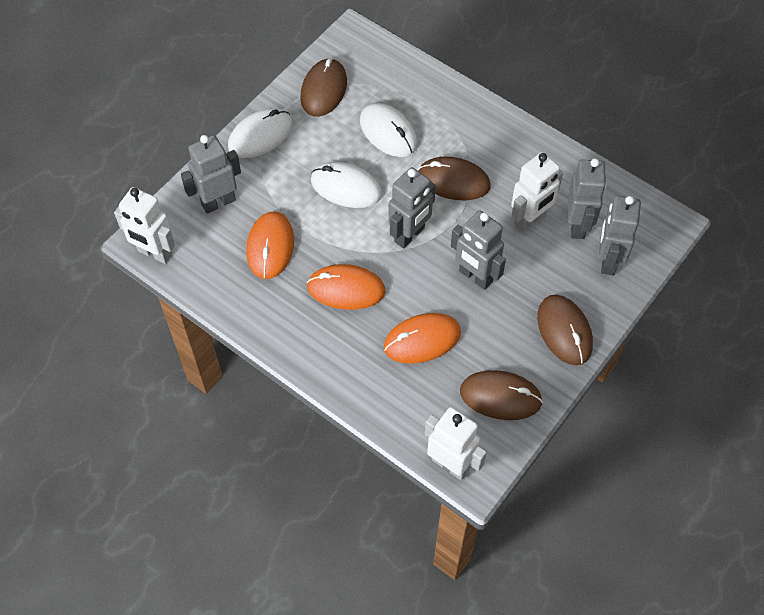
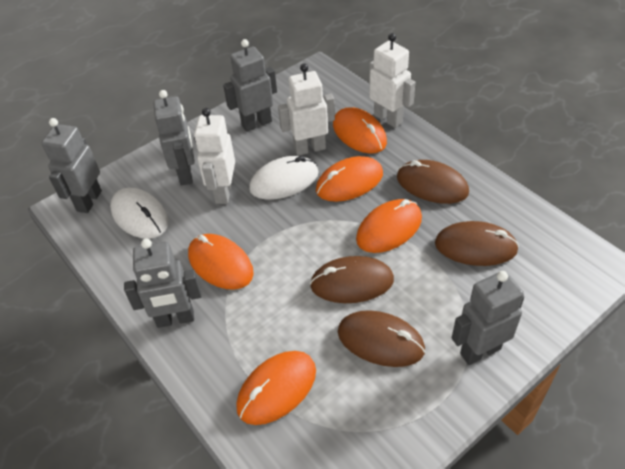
orange mouse: 3 -> 5
white mouse: 3 -> 2

